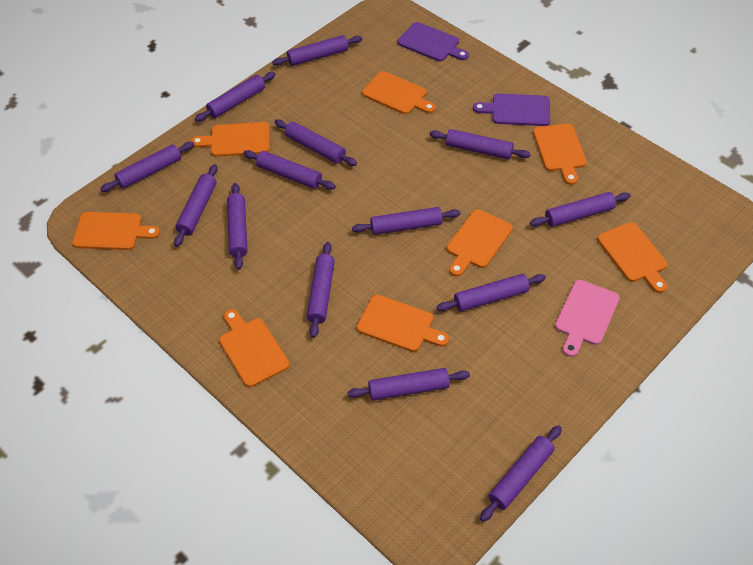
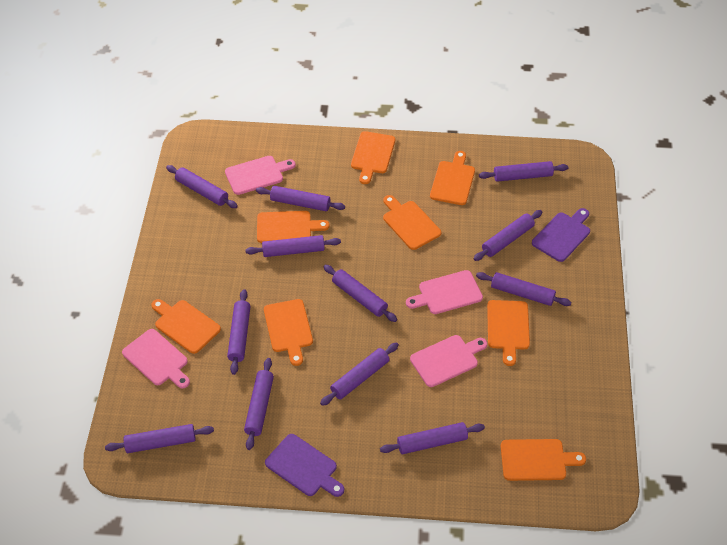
pink cutting board: 1 -> 4
purple rolling pin: 14 -> 12

